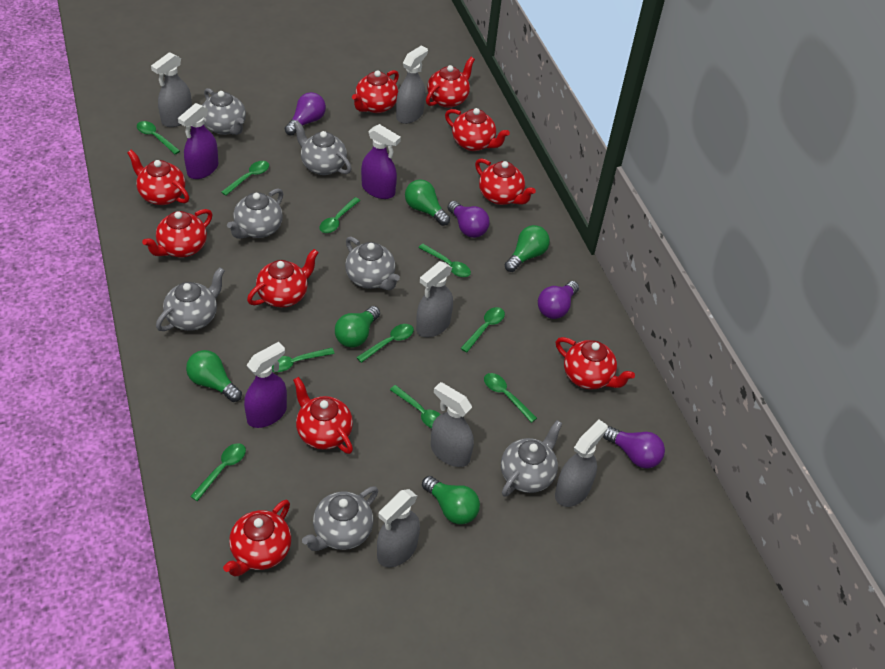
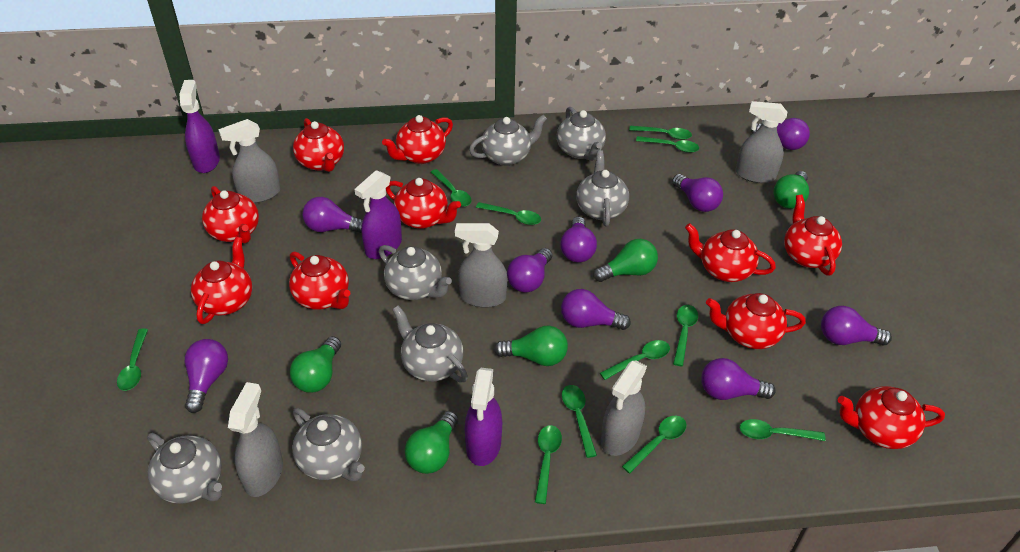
green spoon: 10 -> 11
grey spray bottle: 6 -> 5
purple light bulb: 4 -> 9

